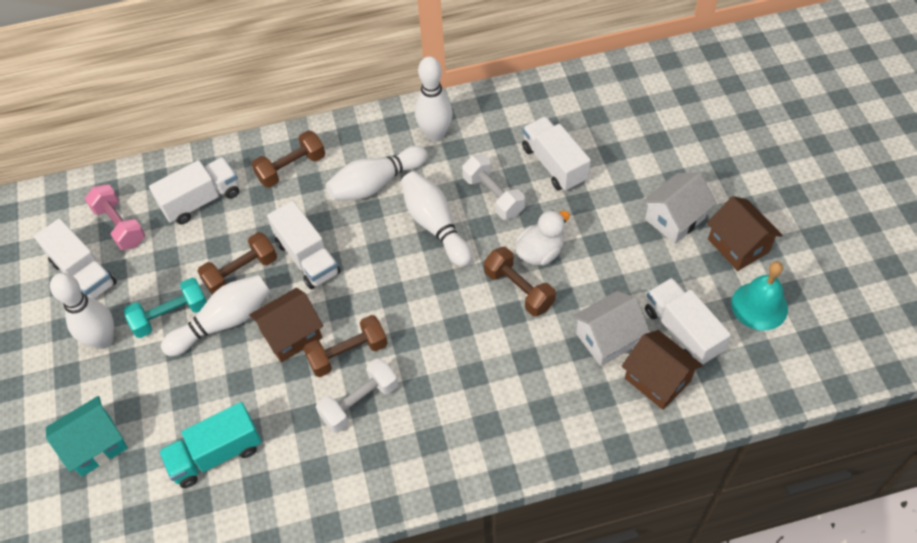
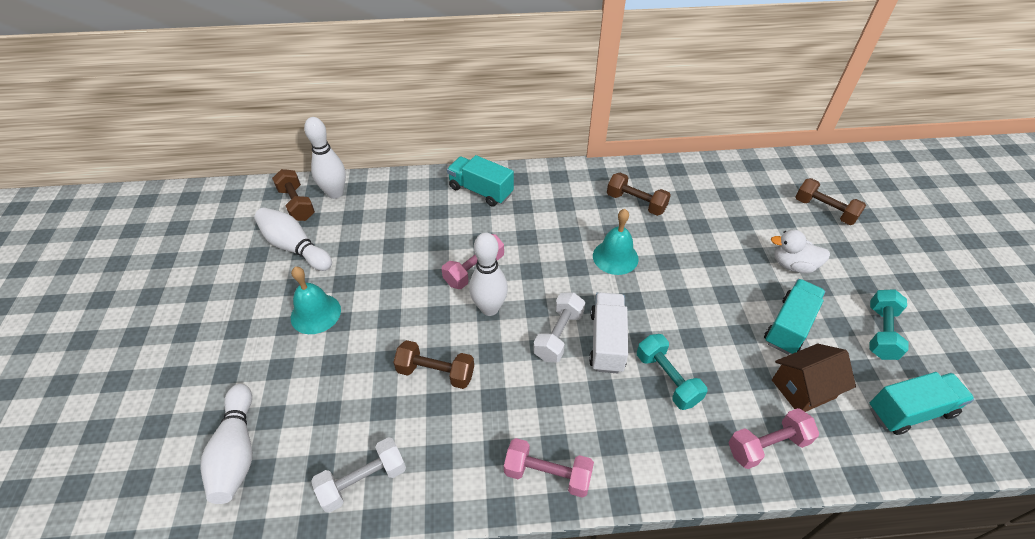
brown house: 3 -> 1
pink dumbbell: 1 -> 3
turquoise bell: 1 -> 2
turquoise dumbbell: 1 -> 2
turquoise house: 1 -> 0
turquoise truck: 1 -> 3
white bowling pin: 5 -> 4
white house: 2 -> 0
white truck: 5 -> 1

